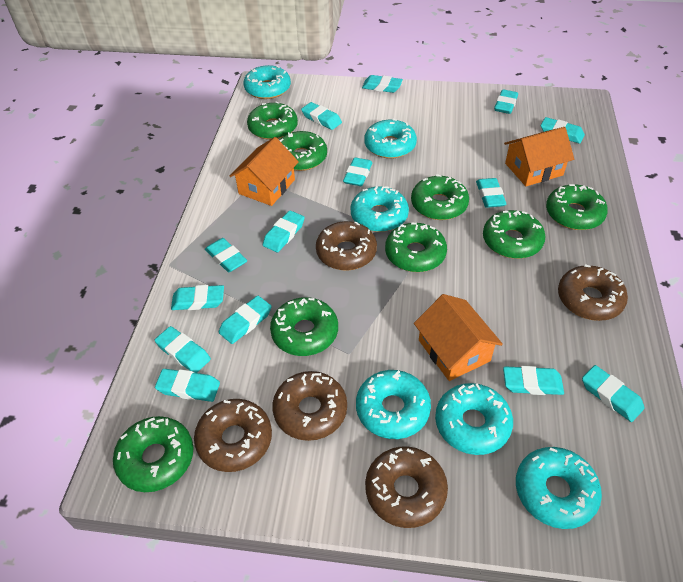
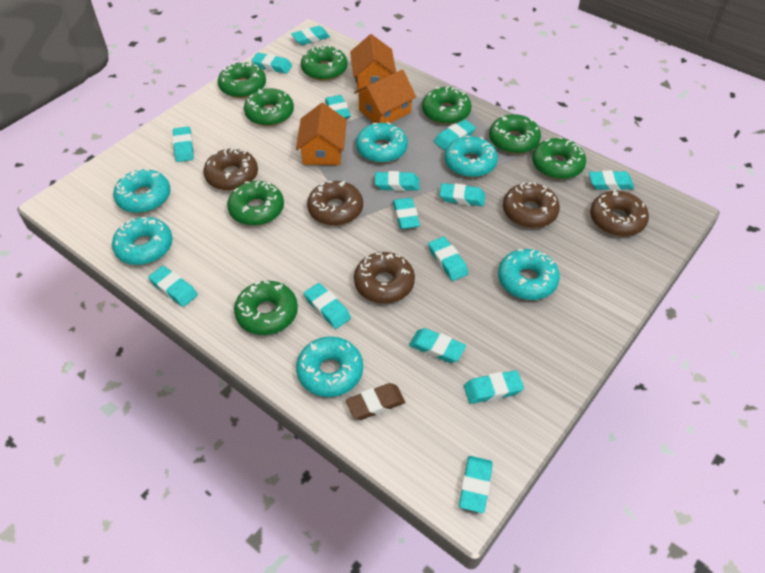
brown eraser: 0 -> 1
turquoise eraser: 14 -> 15

